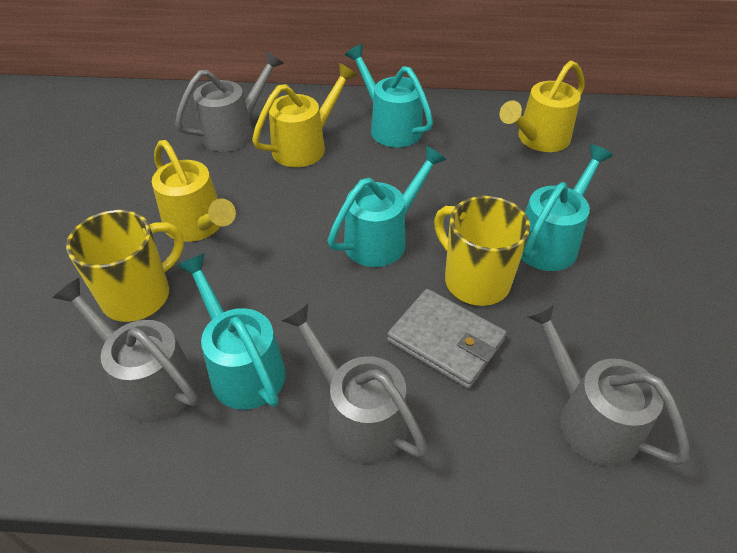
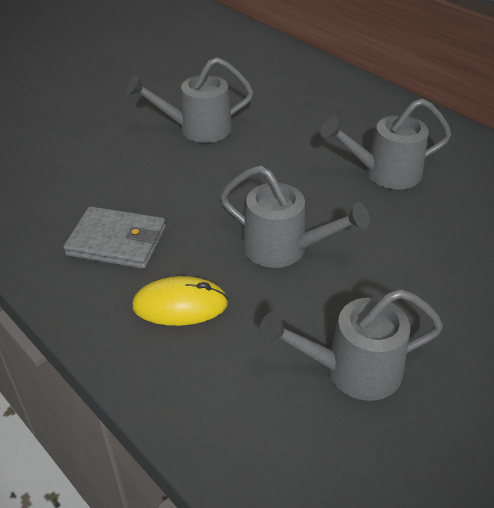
turquoise watering can: 4 -> 0
yellow mouse: 0 -> 1
yellow mug: 2 -> 0
yellow watering can: 3 -> 0

